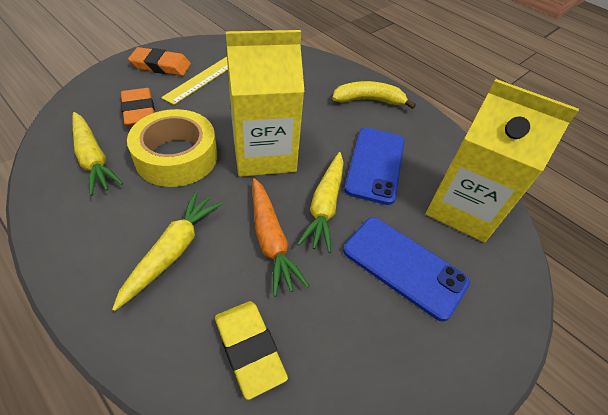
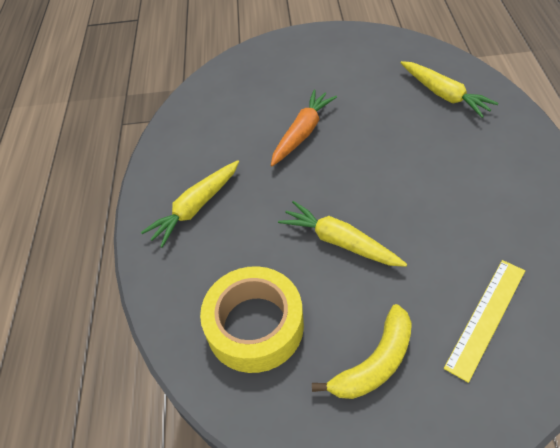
blue phone: 2 -> 0
orange eraser: 2 -> 0
yellow carton: 2 -> 0
yellow eraser: 1 -> 0

